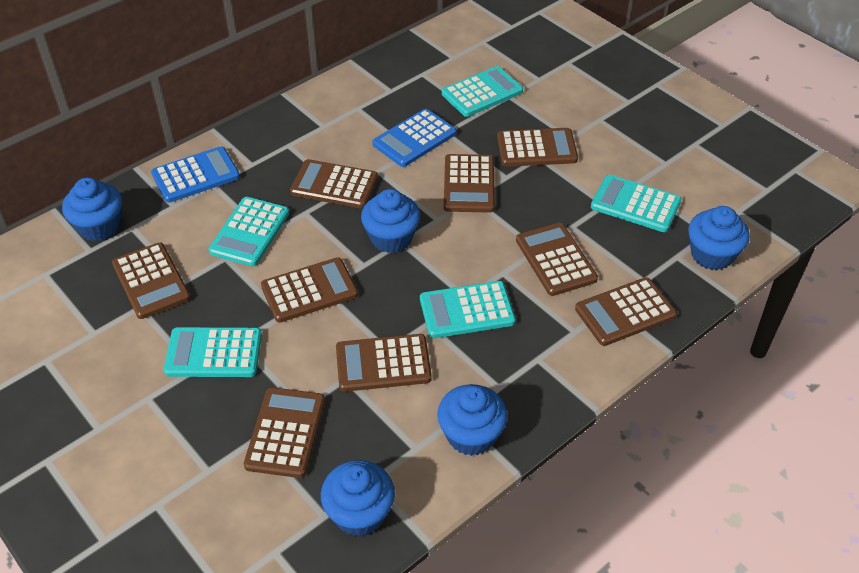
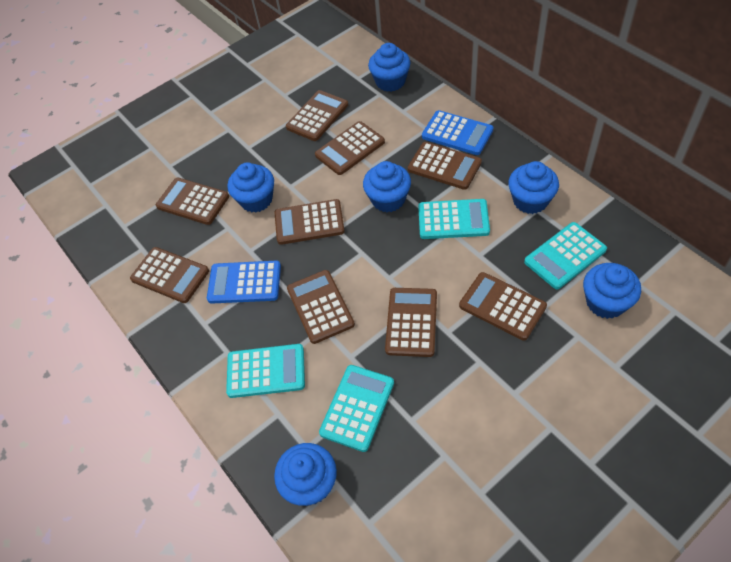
blue cupcake: 5 -> 6
turquoise calculator: 5 -> 4

